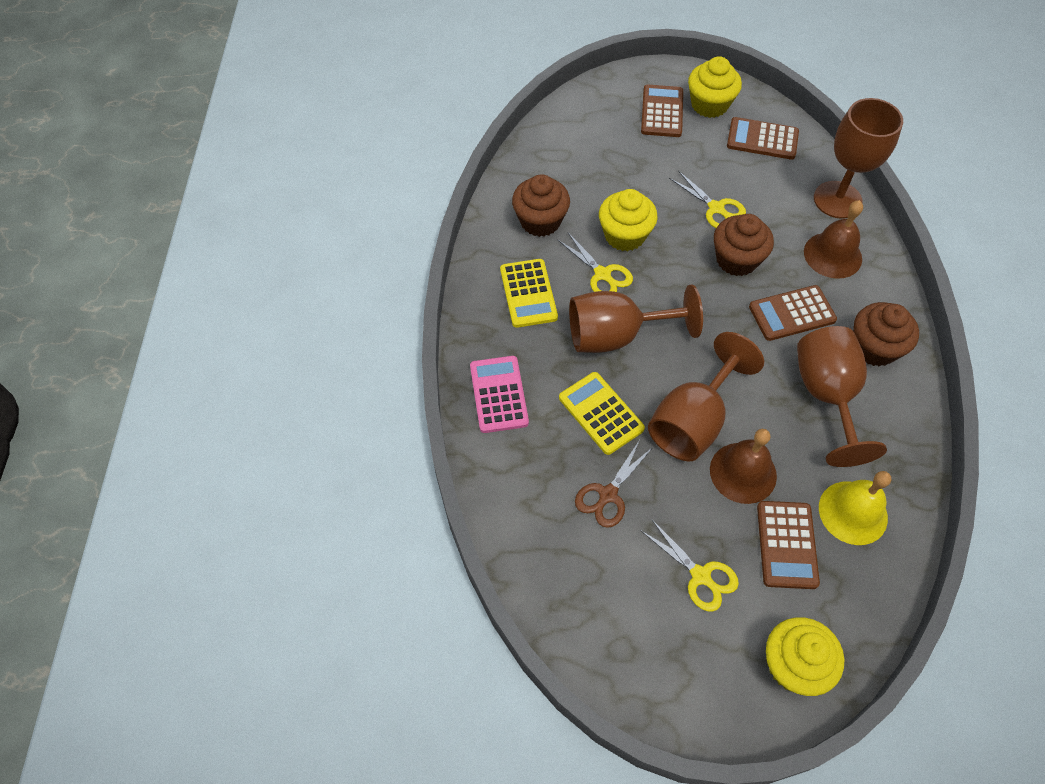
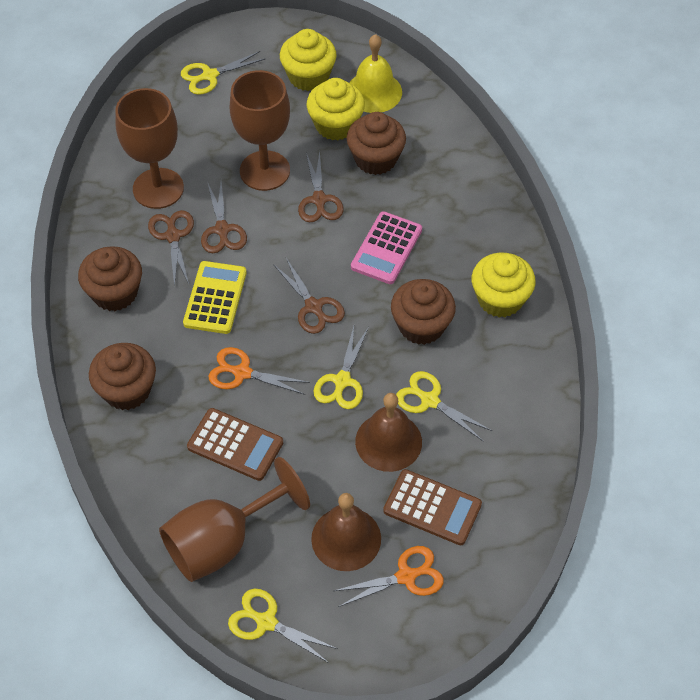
brown calculator: 4 -> 2
brown cupcake: 3 -> 4
brown goblet: 4 -> 3
brown scissors: 1 -> 4
orange scissors: 0 -> 2
yellow calculator: 2 -> 1
yellow scissors: 3 -> 4

